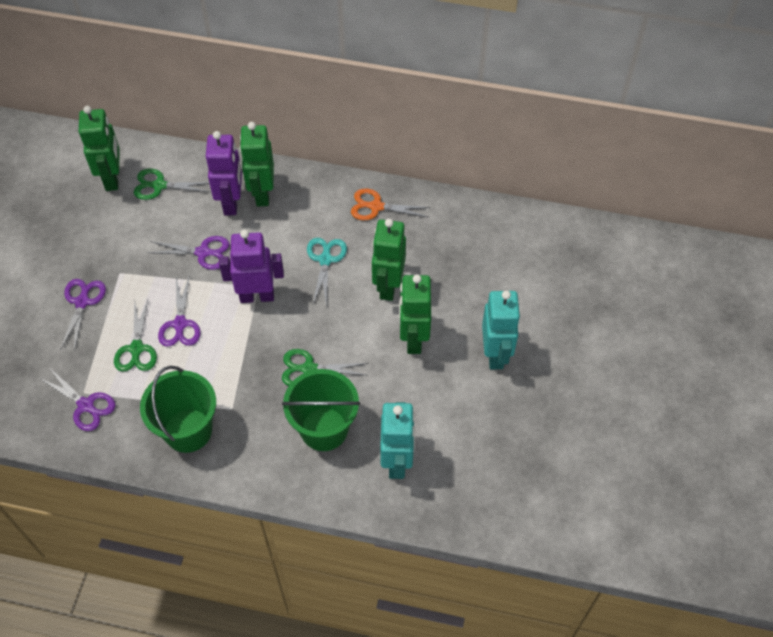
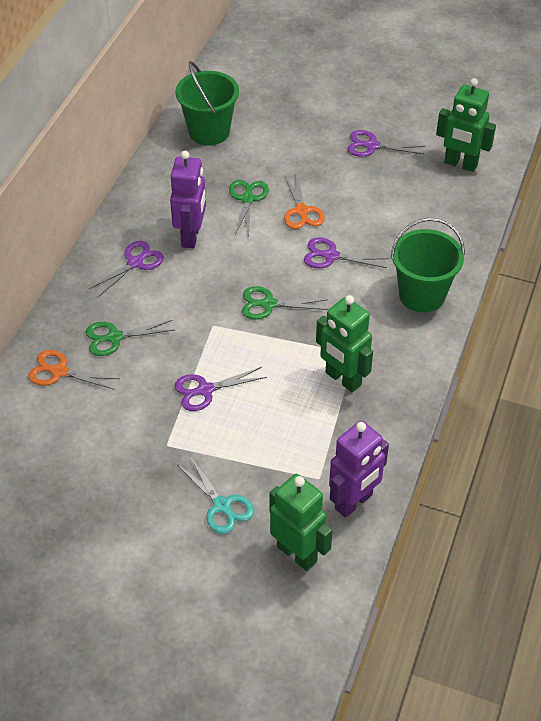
green robot: 4 -> 3
orange scissors: 1 -> 2
turquoise robot: 2 -> 0

